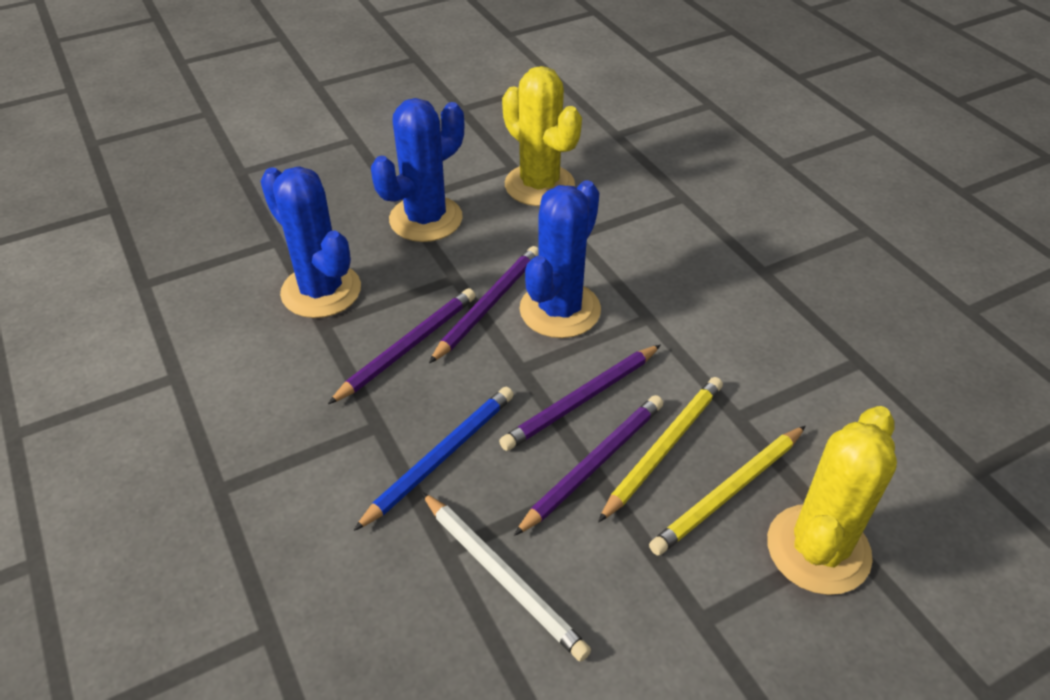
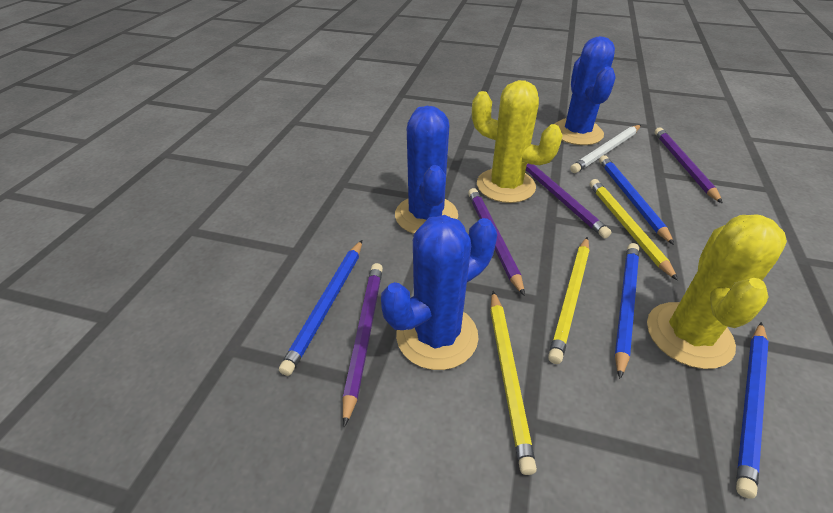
blue pencil: 1 -> 4
yellow pencil: 2 -> 3

